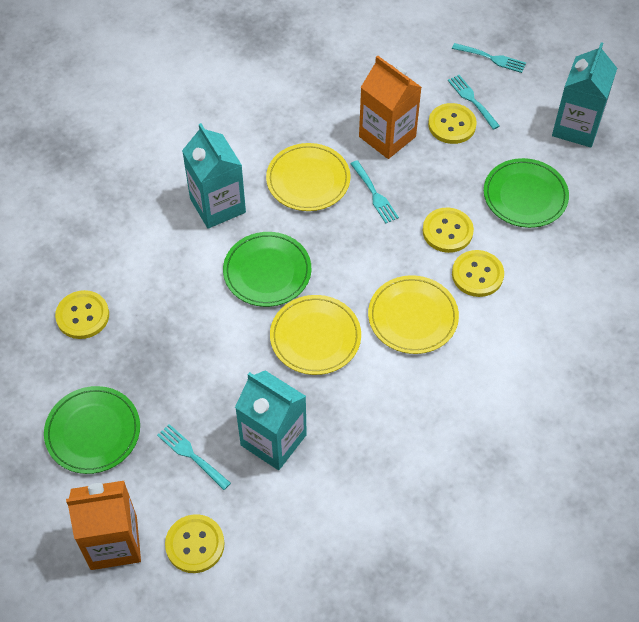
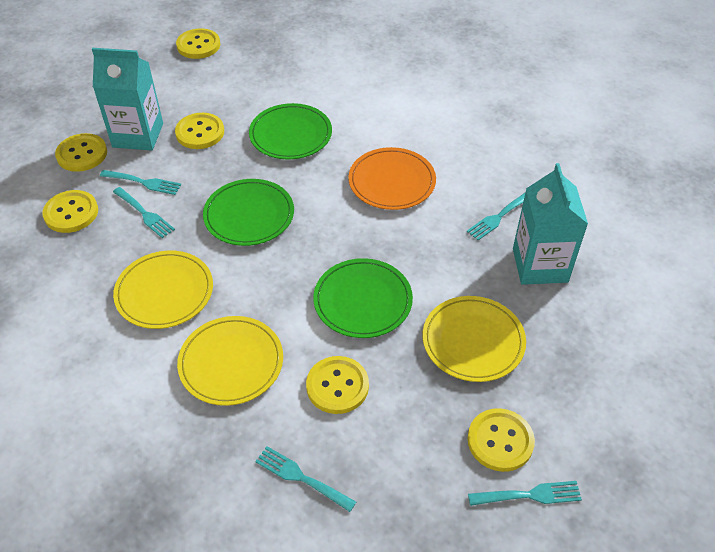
orange carton: 2 -> 0
orange plate: 0 -> 1
turquoise carton: 3 -> 2
turquoise fork: 4 -> 5
yellow button: 5 -> 6

